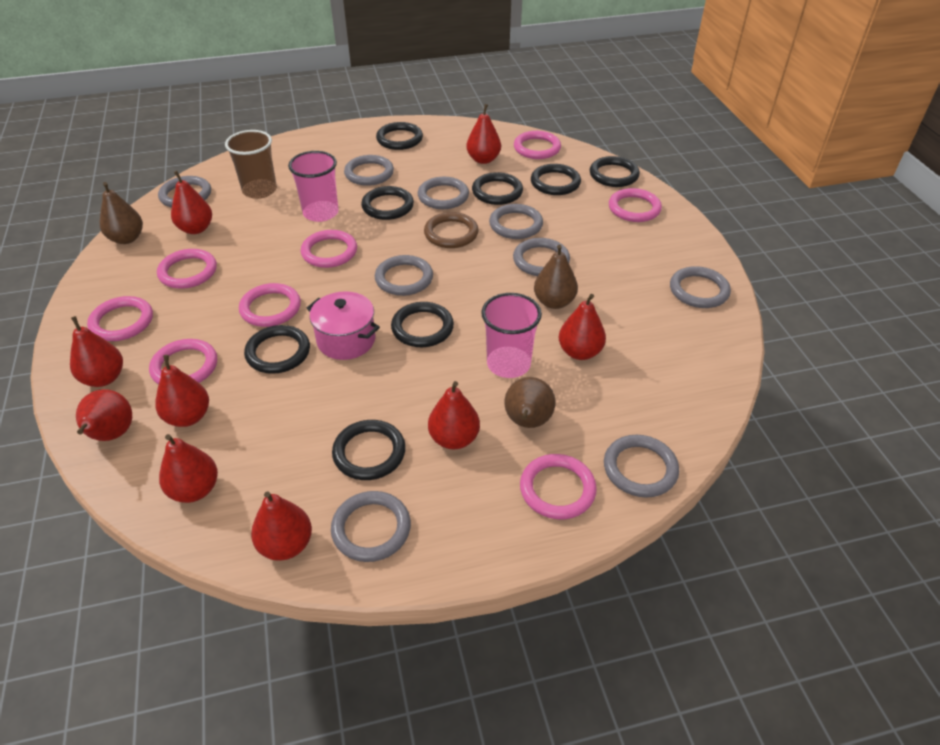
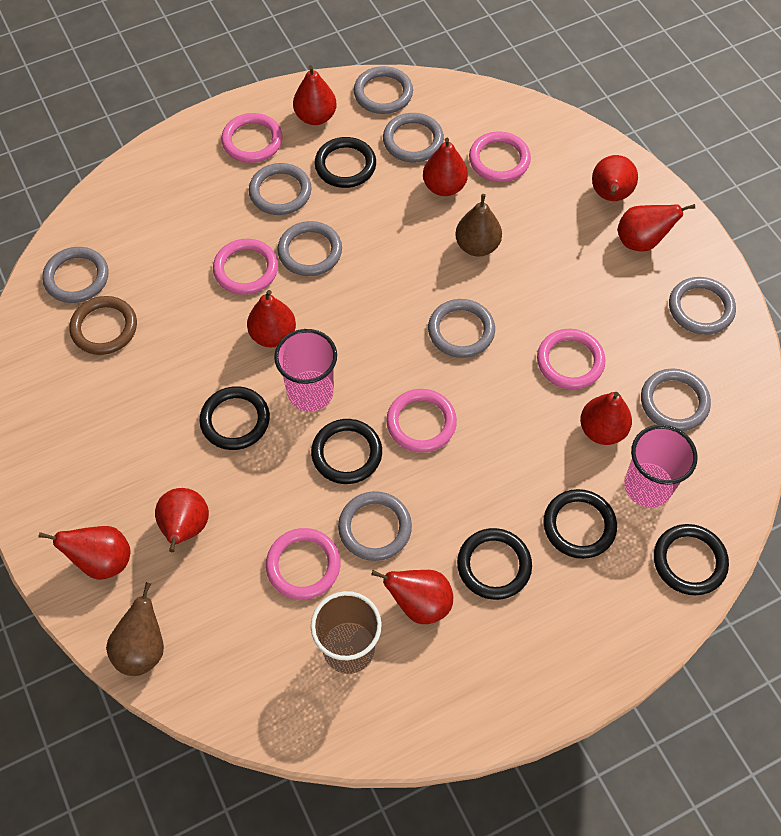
black ring: 8 -> 6
brown pear: 3 -> 2
pink pot: 1 -> 0
pink ring: 8 -> 6

